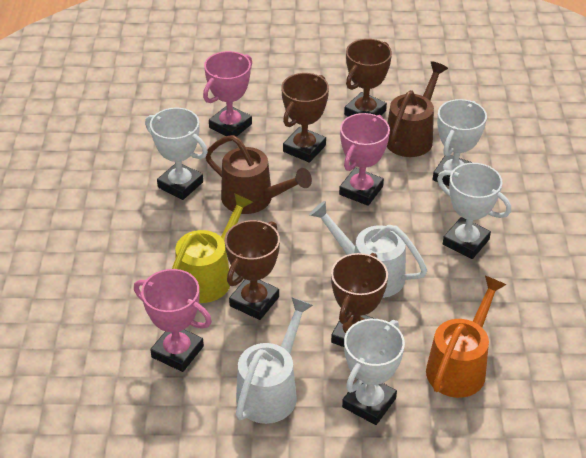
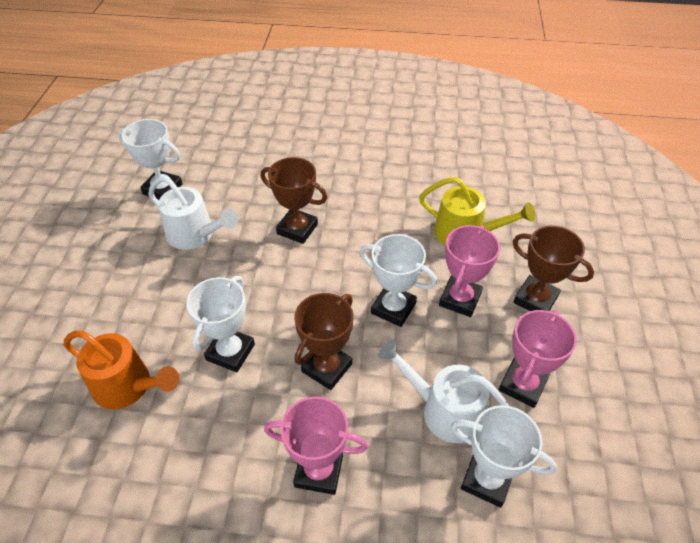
brown trophy: 4 -> 3
brown watering can: 2 -> 0

